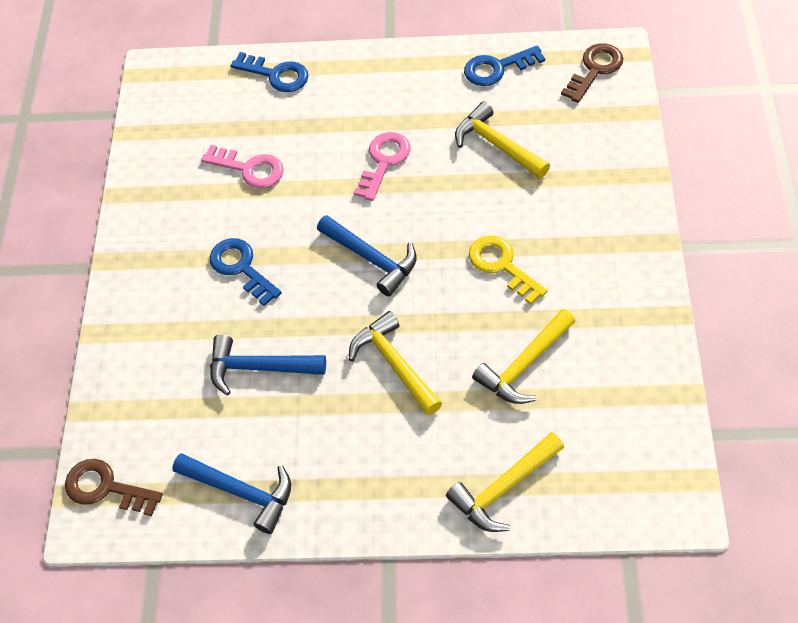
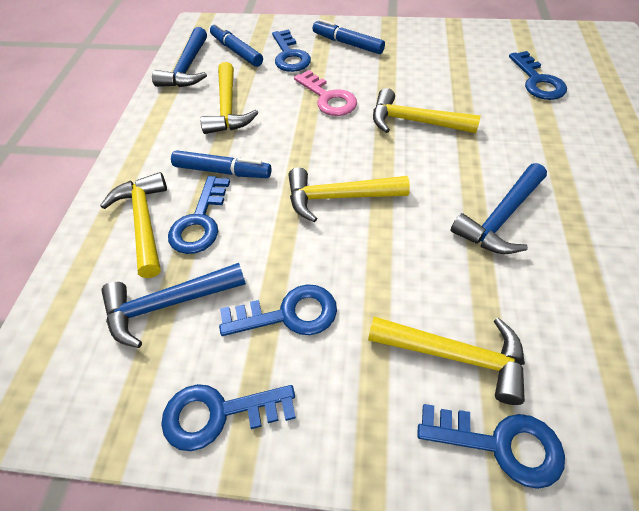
blue key: 3 -> 6
blue marker: 0 -> 3
brown key: 2 -> 0
pink key: 2 -> 1
yellow hammer: 4 -> 5
yellow key: 1 -> 0

